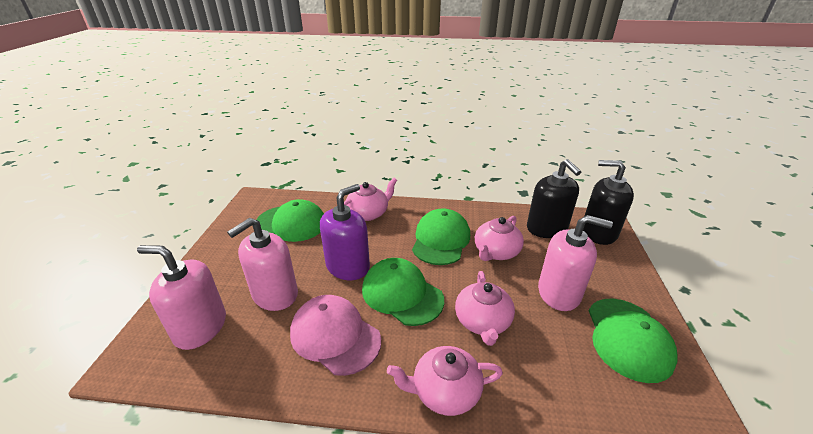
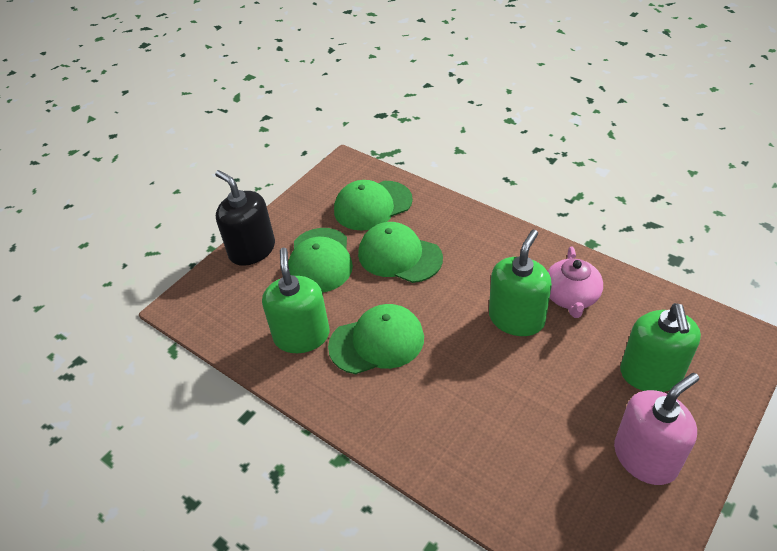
black soap dispenser: 2 -> 1
green soap dispenser: 0 -> 3
pink cap: 1 -> 0
pink soap dispenser: 3 -> 1
pink teapot: 4 -> 1
purple soap dispenser: 1 -> 0

